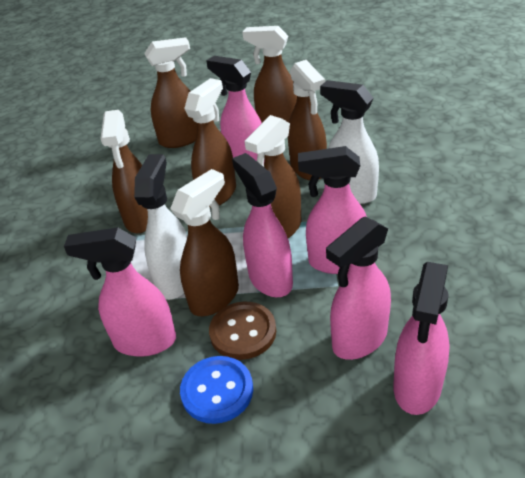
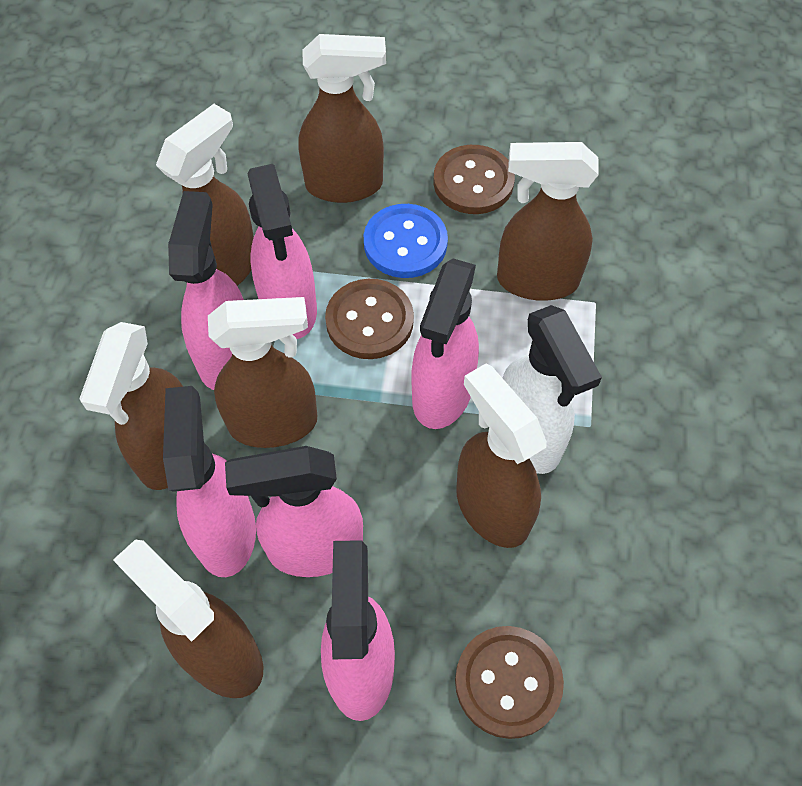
brown button: 1 -> 3
white spray bottle: 2 -> 1

